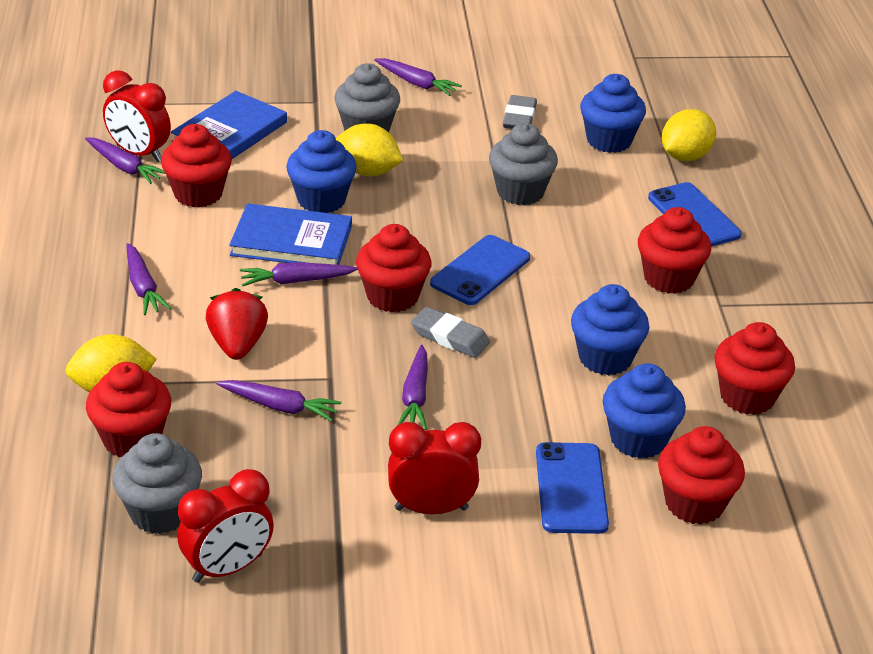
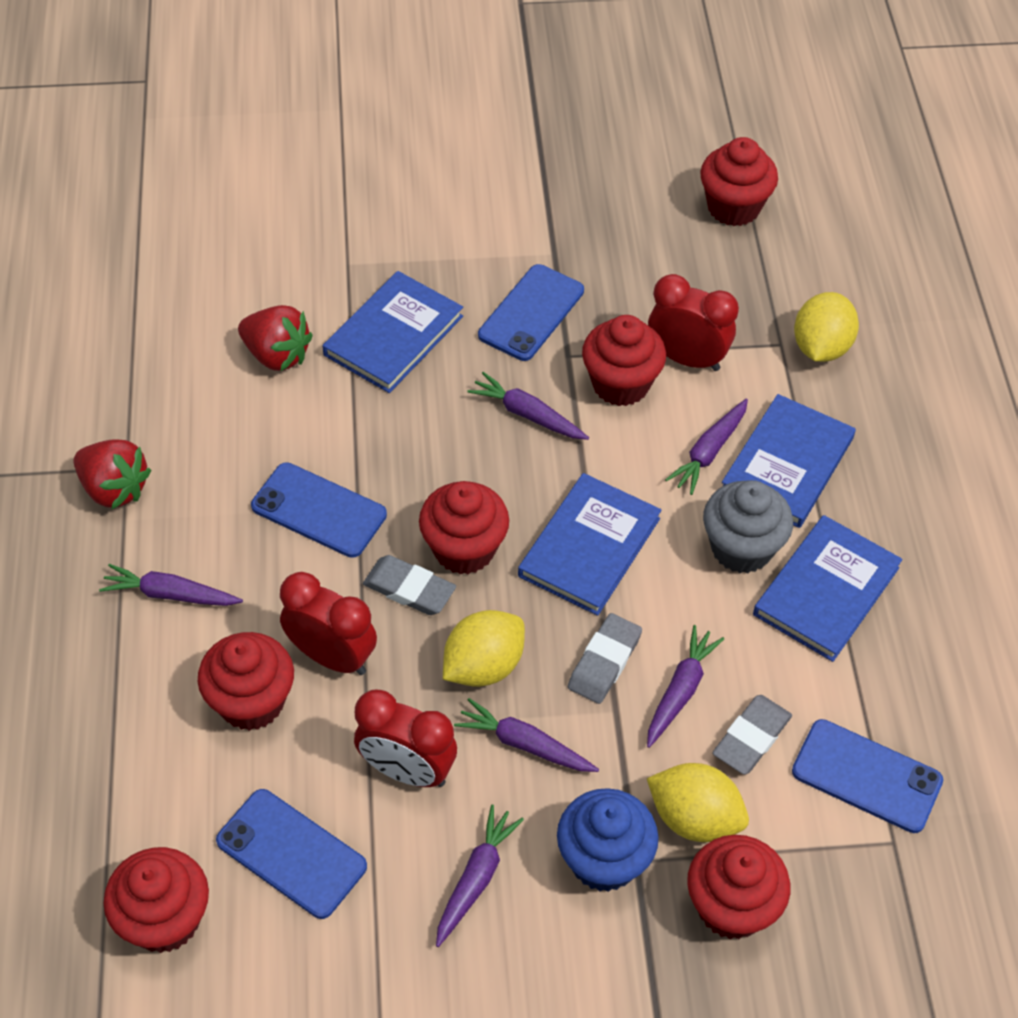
blue book: 2 -> 4
blue cupcake: 4 -> 1
blue phone: 3 -> 4
grey cupcake: 3 -> 1
grey eraser: 2 -> 3
red strawberry: 1 -> 2

